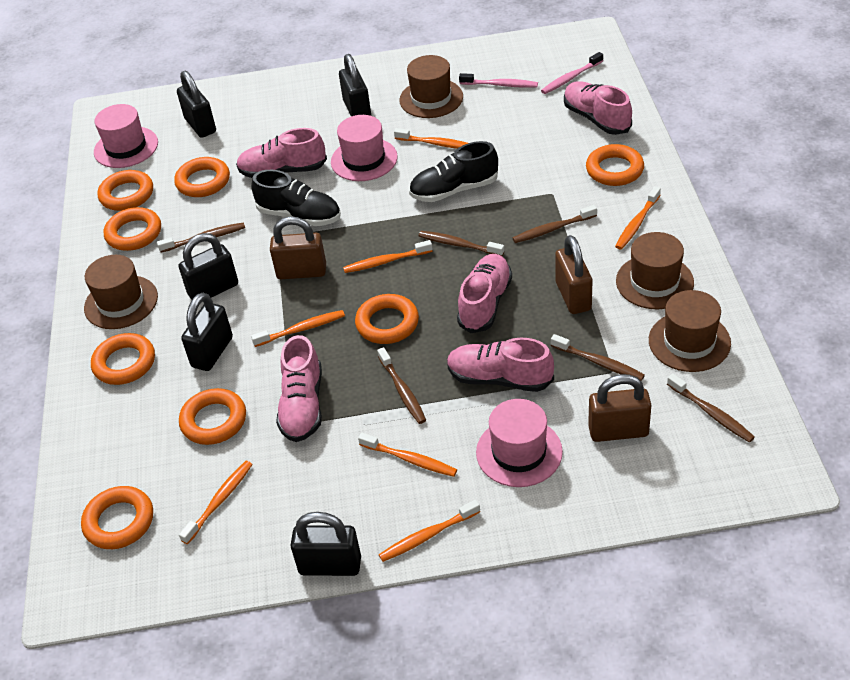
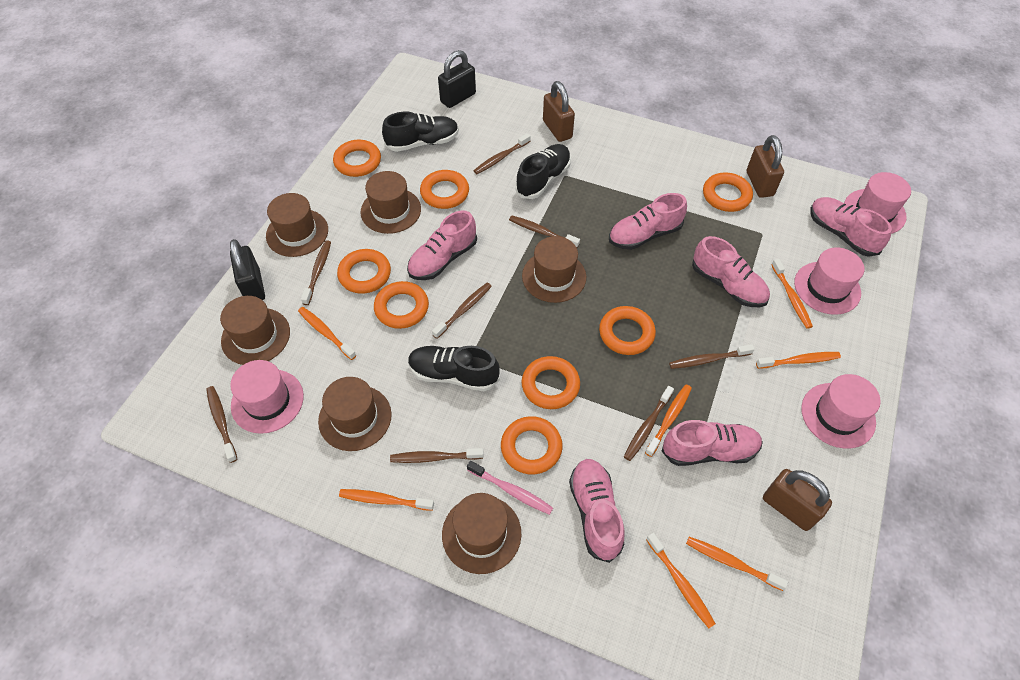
black padlock: 5 -> 2
black shoe: 2 -> 3
brown hat: 4 -> 6
brown toothbrush: 6 -> 8
pink hat: 3 -> 4
pink shoe: 5 -> 6
pink toothbrush: 2 -> 1

